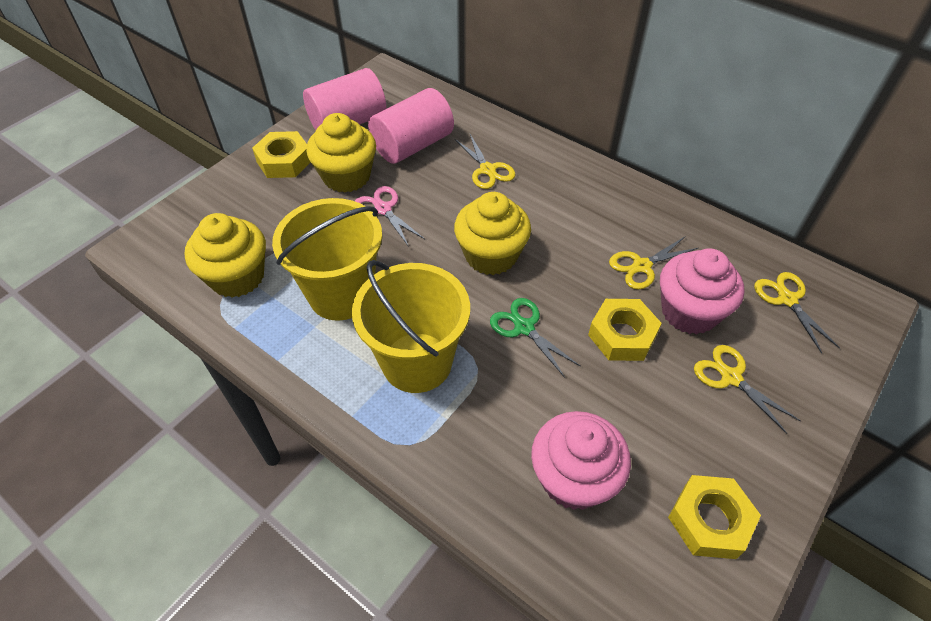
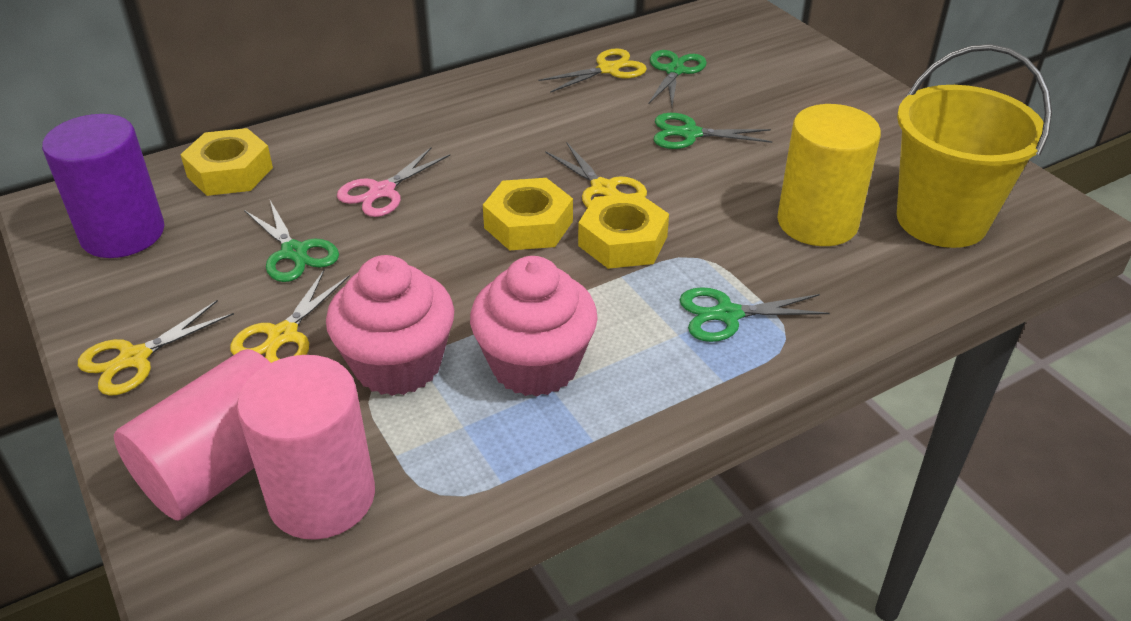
green scissors: 1 -> 4
purple cylinder: 0 -> 1
yellow bucket: 2 -> 1
yellow cupcake: 3 -> 0
yellow cylinder: 0 -> 1

